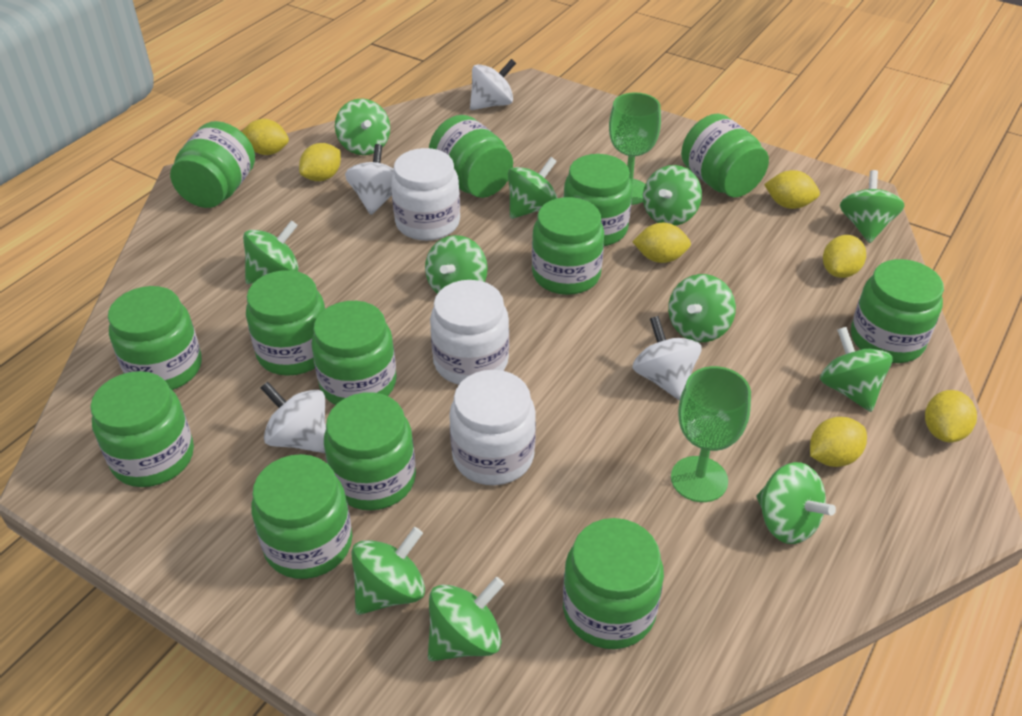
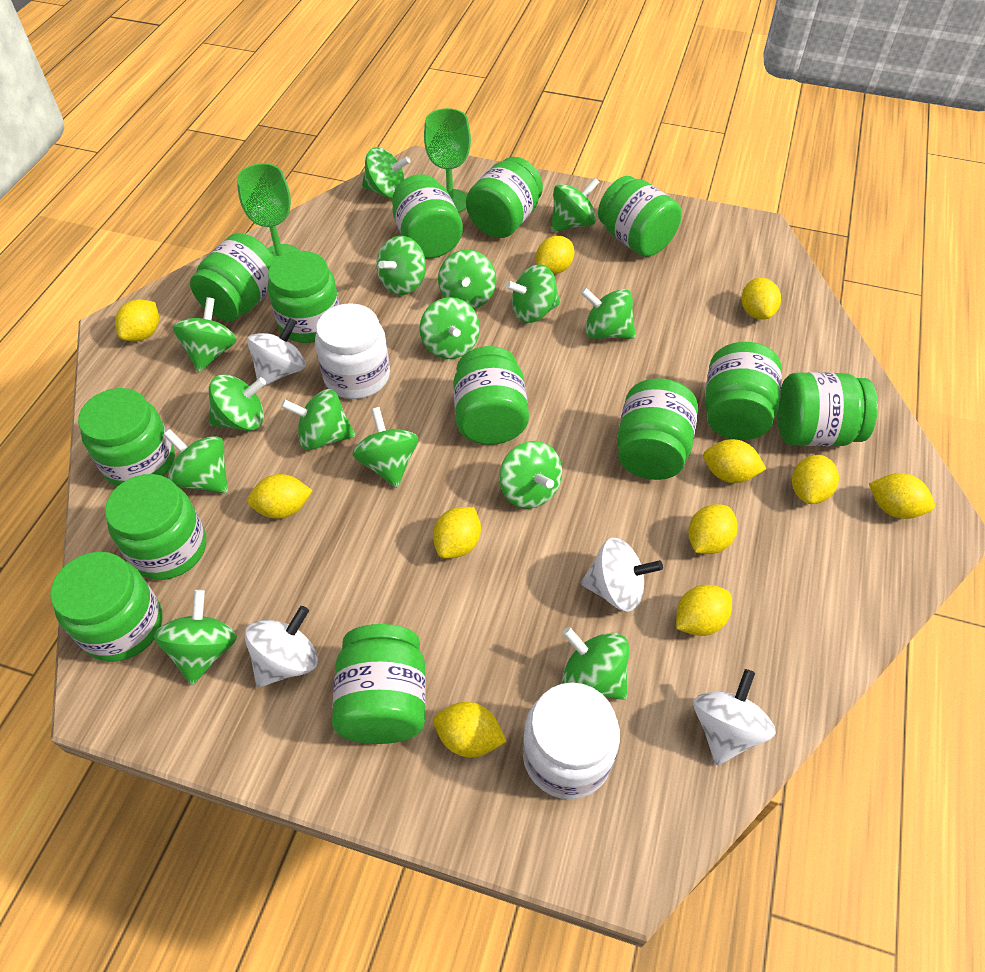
green spinning top: 11 -> 15
white jar: 3 -> 2
yellow lemon: 7 -> 11

